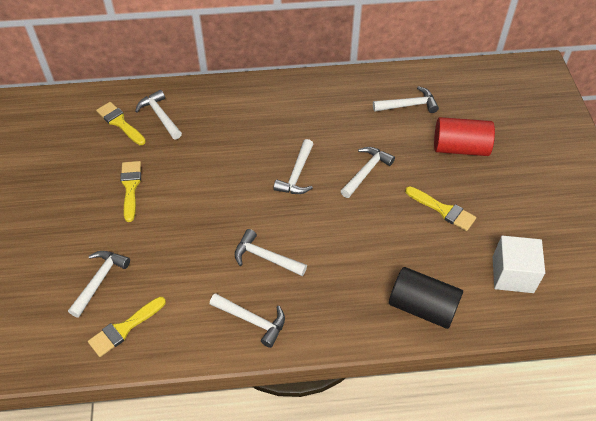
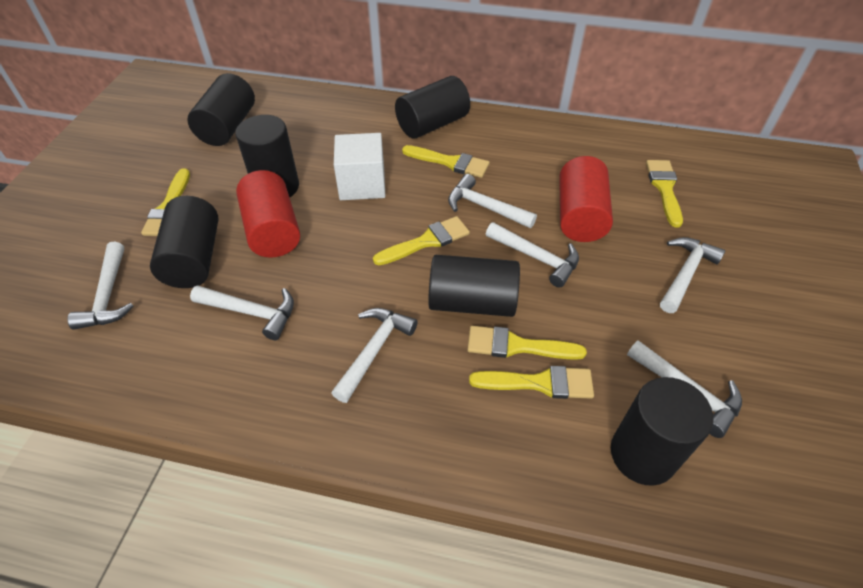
black cylinder: 1 -> 6
red cylinder: 1 -> 2
yellow brush: 4 -> 6

